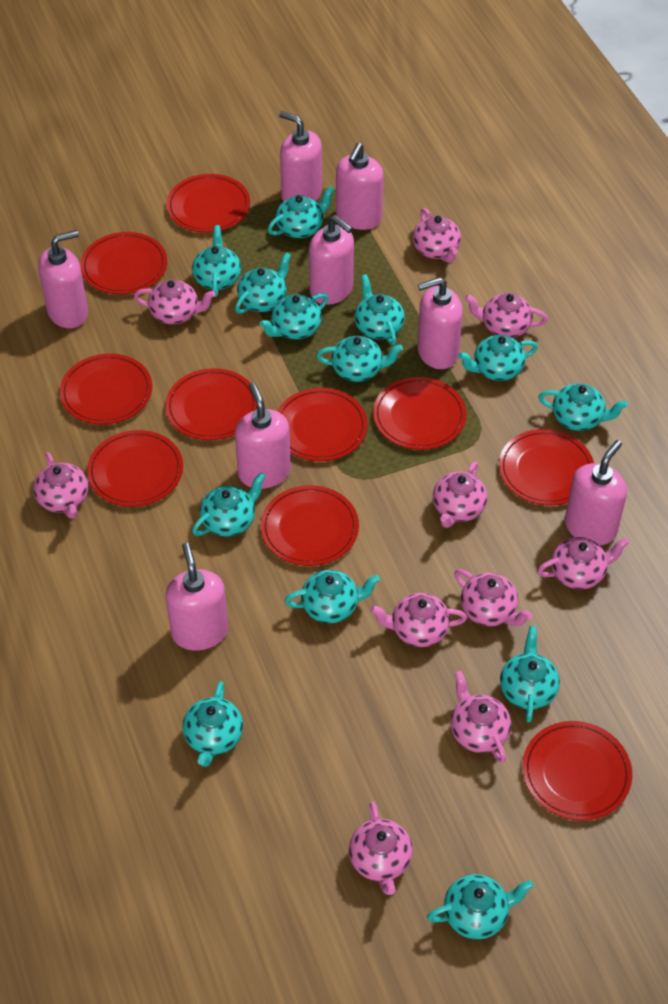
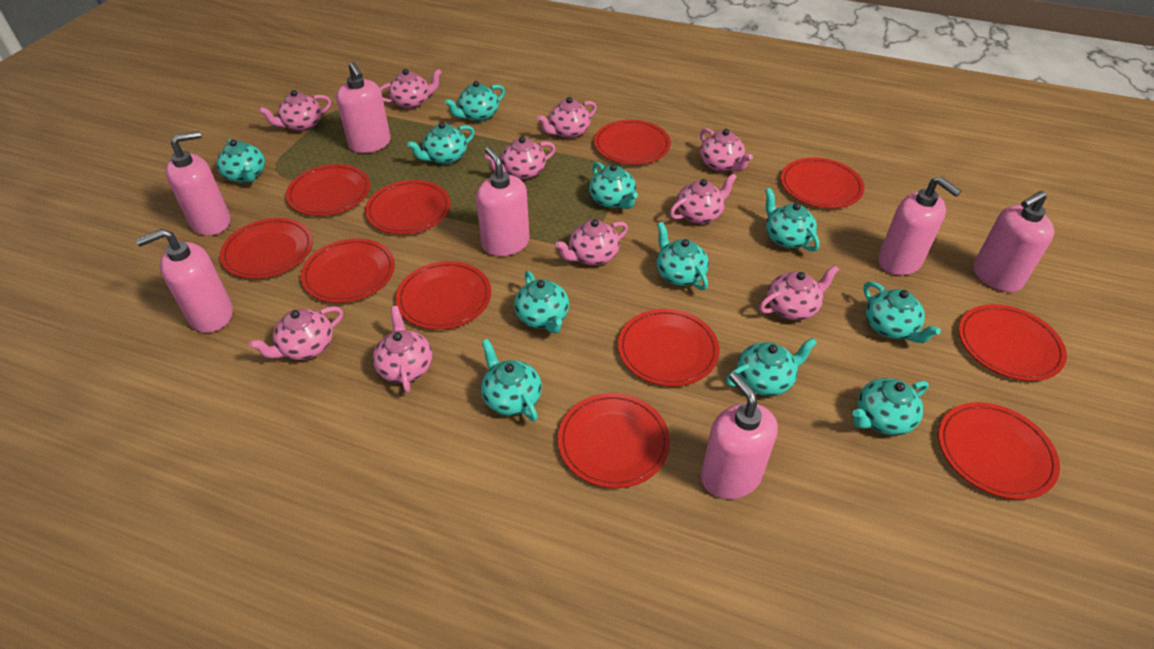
pink soap dispenser: 8 -> 7
red plate: 10 -> 11
turquoise teapot: 13 -> 11

